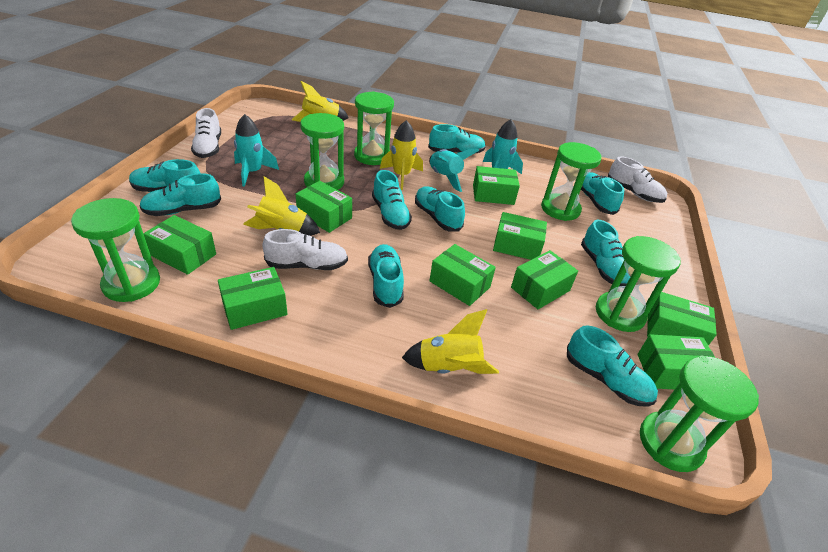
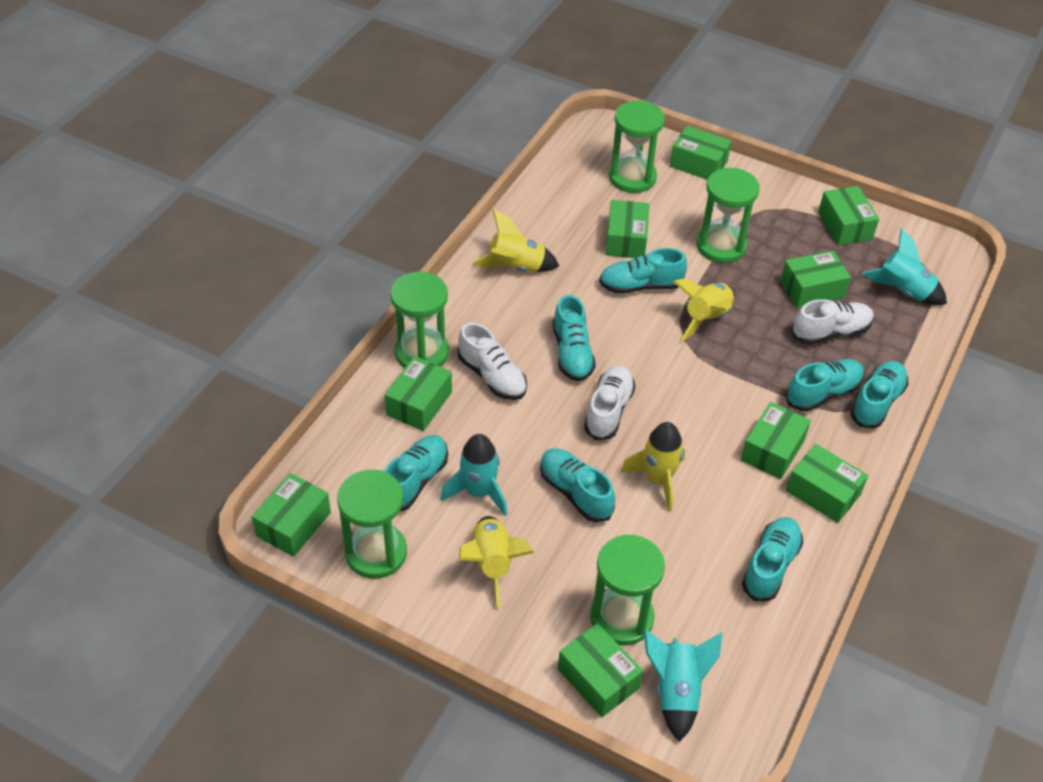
green hourglass: 6 -> 5
turquoise shoe: 9 -> 7

